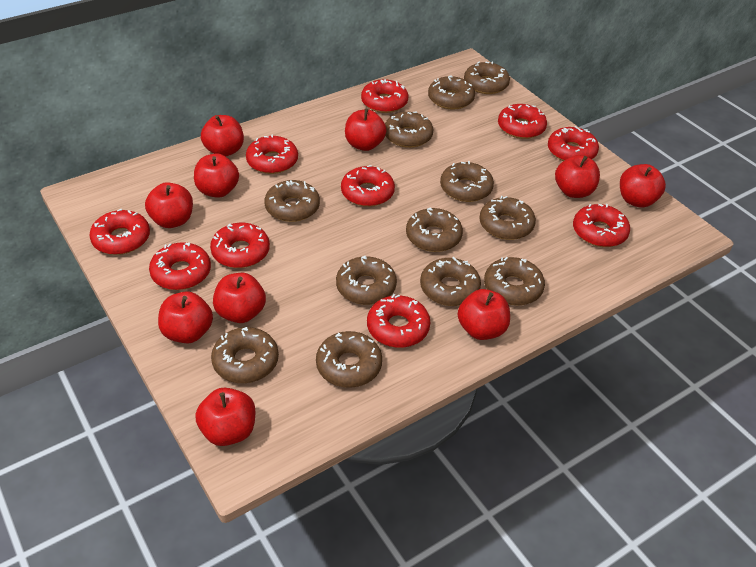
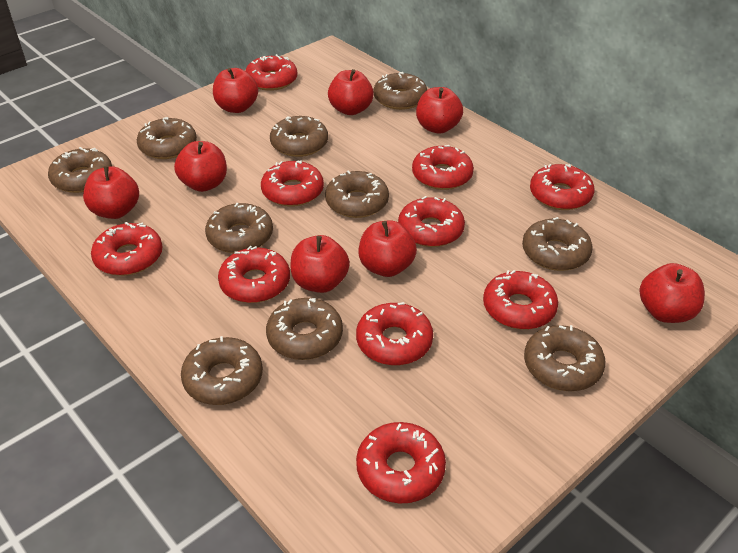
brown donut: 12 -> 10
red apple: 10 -> 8

